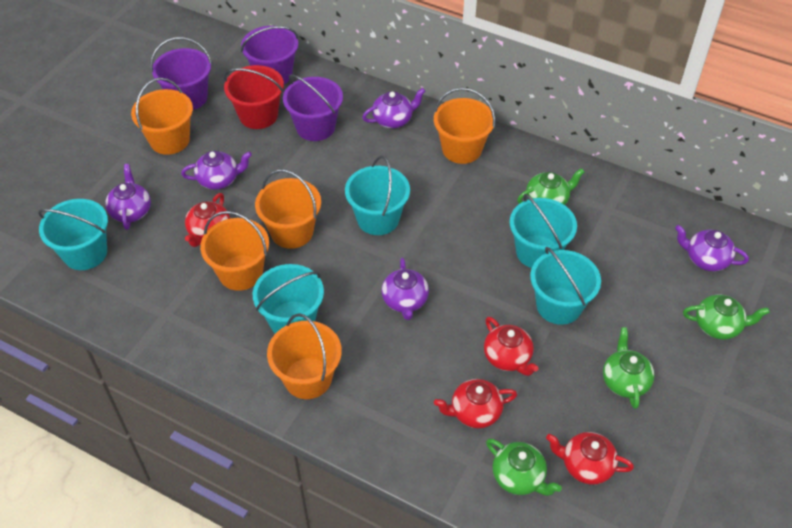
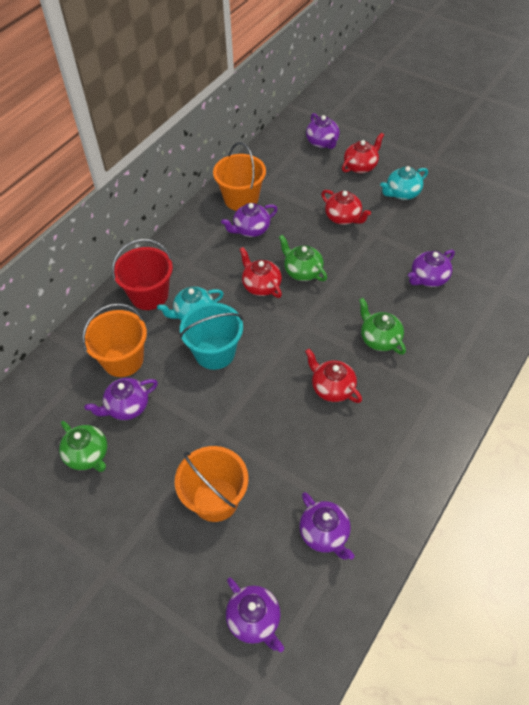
green teapot: 4 -> 3
orange bucket: 5 -> 3
purple bucket: 3 -> 0
purple teapot: 5 -> 6
turquoise bucket: 5 -> 1
turquoise teapot: 0 -> 2

